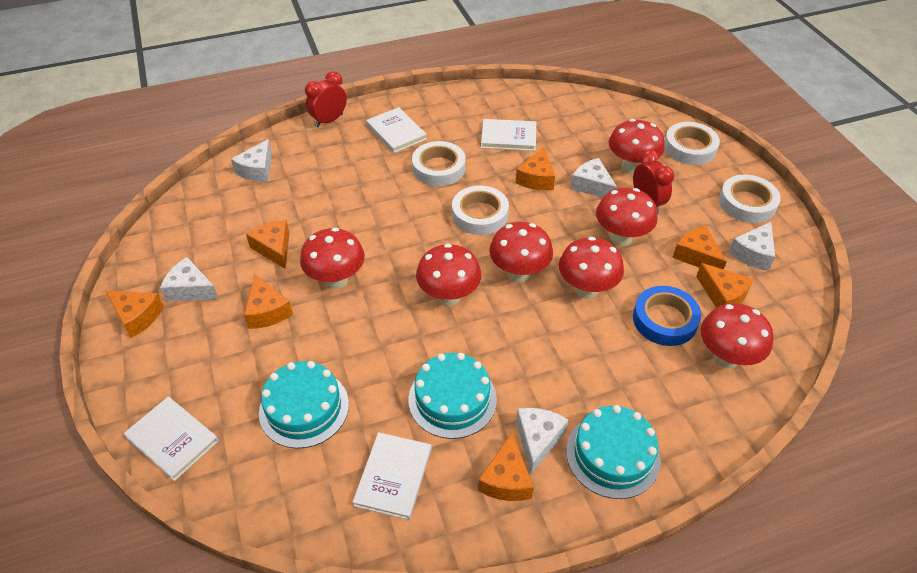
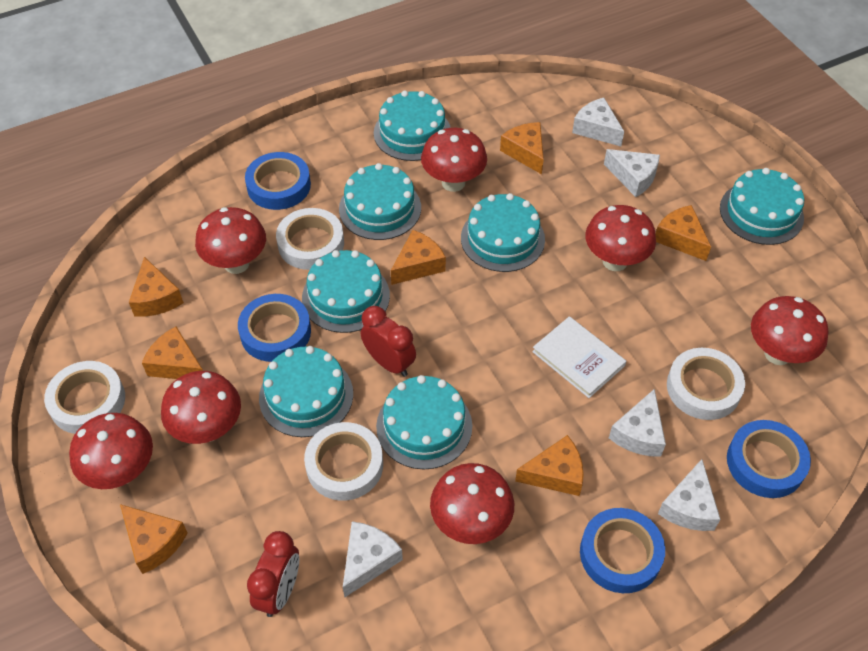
blue tape: 1 -> 4
turquoise cake: 3 -> 7
white book: 4 -> 1

